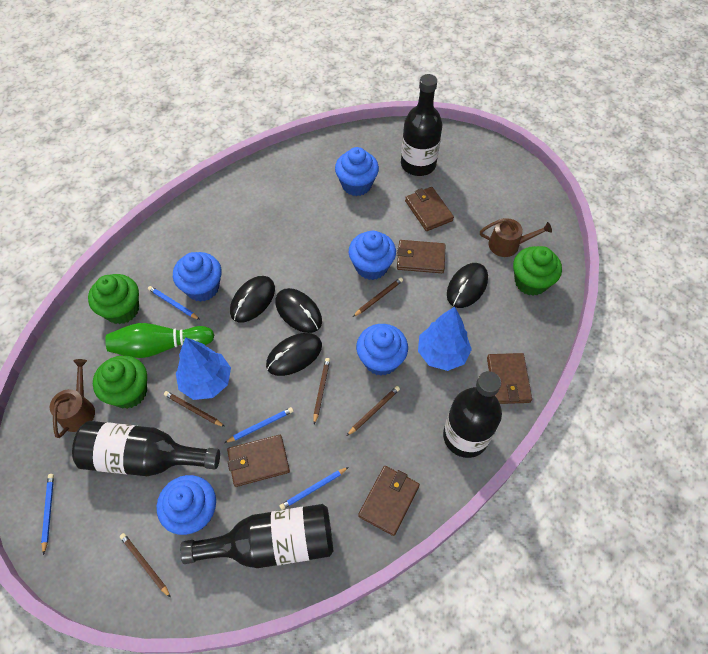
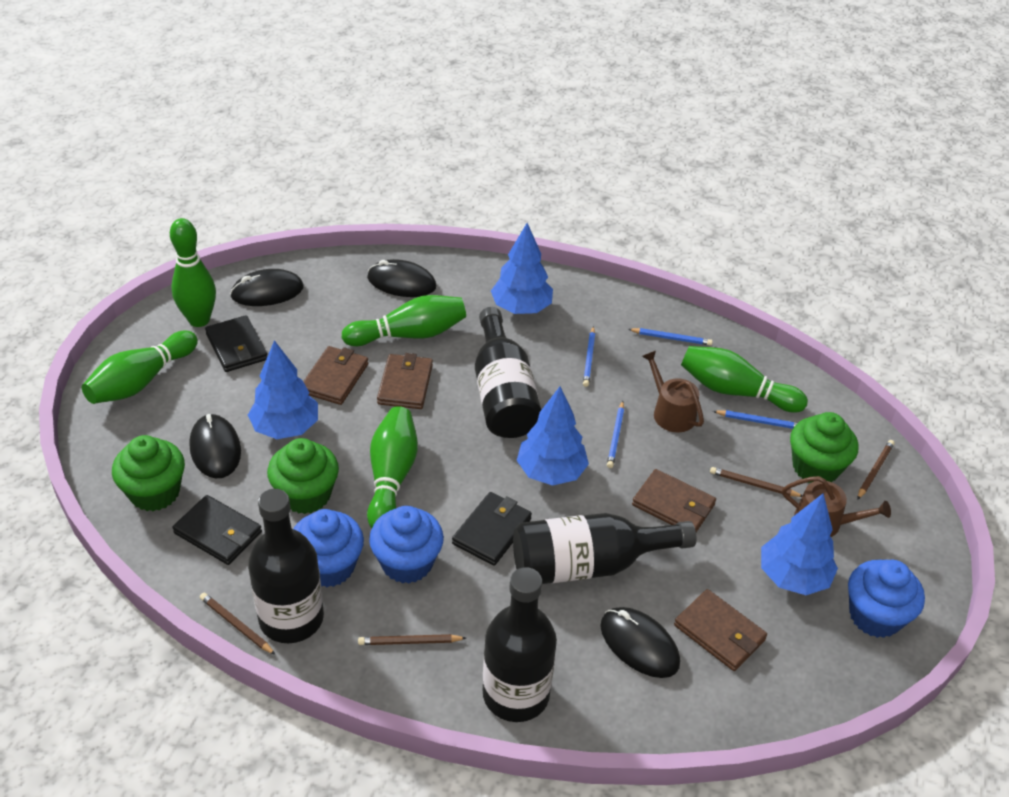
black wallet: 0 -> 3
blue cupcake: 5 -> 3
blue tree: 2 -> 4
brown pencil: 5 -> 4
brown wallet: 5 -> 4
green bowling pin: 1 -> 5

